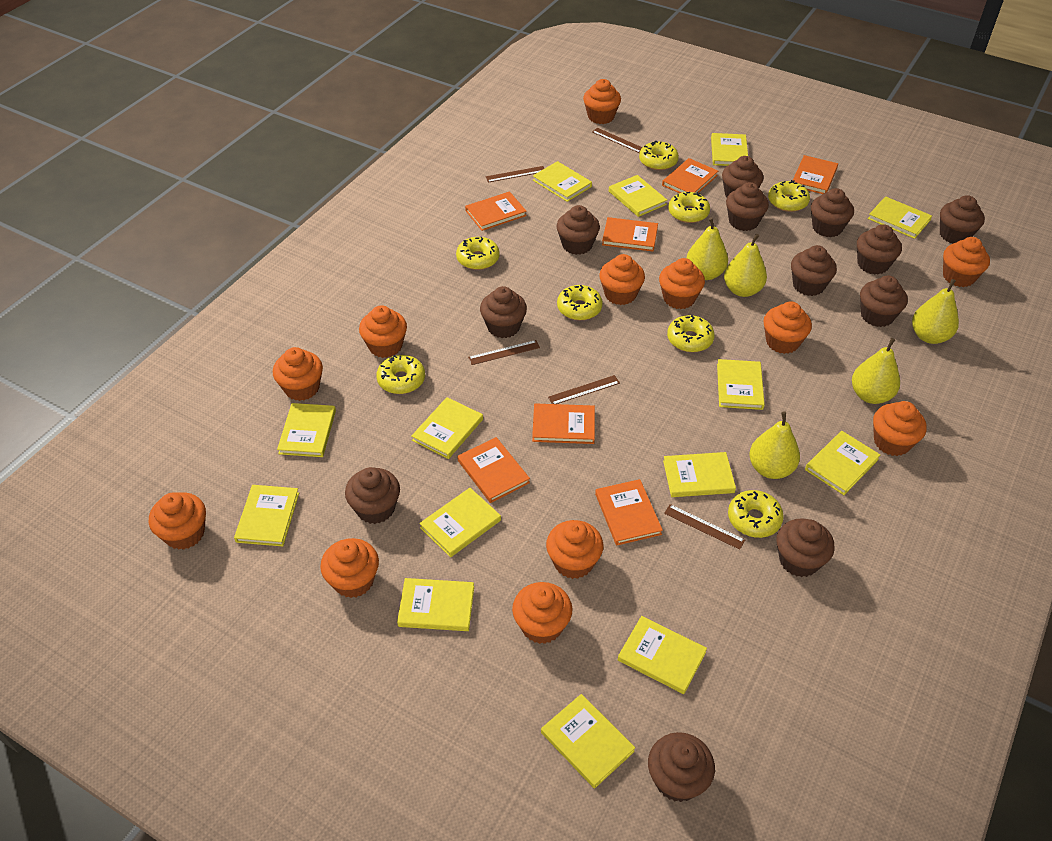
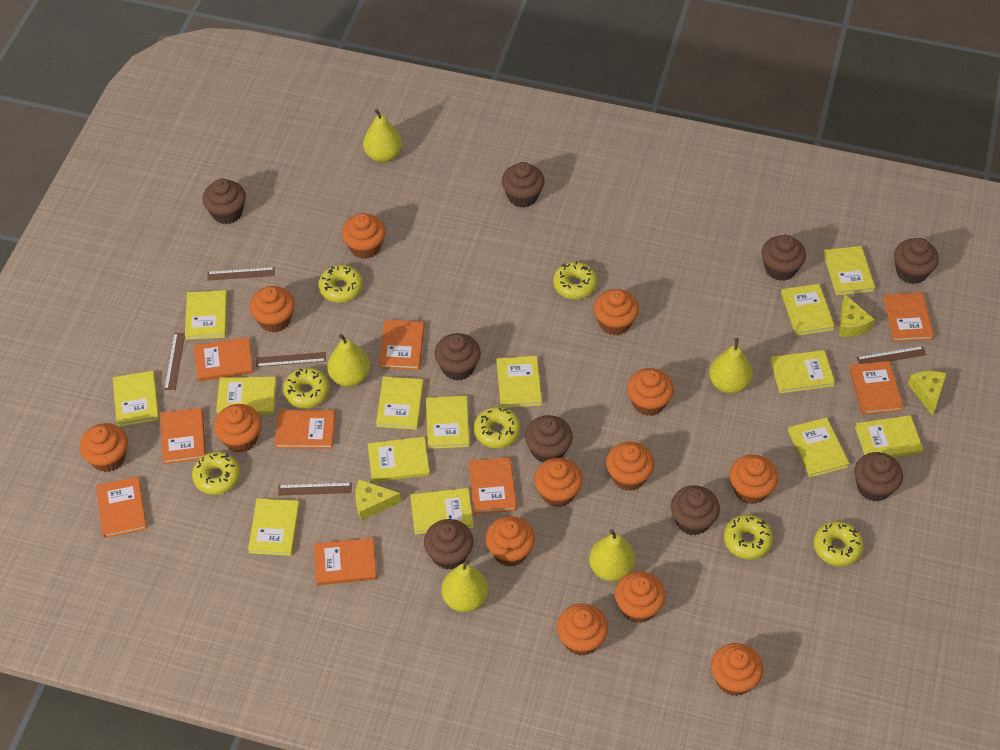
brown cupcake: 12 -> 9
orange book: 7 -> 9
orange cupcake: 12 -> 13
yellow cheese: 0 -> 3
yellow donut: 8 -> 7

